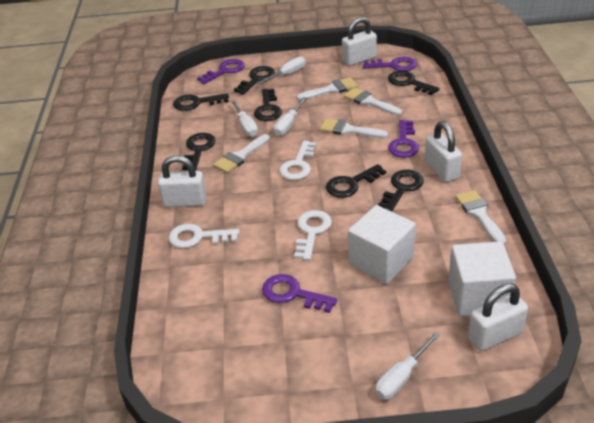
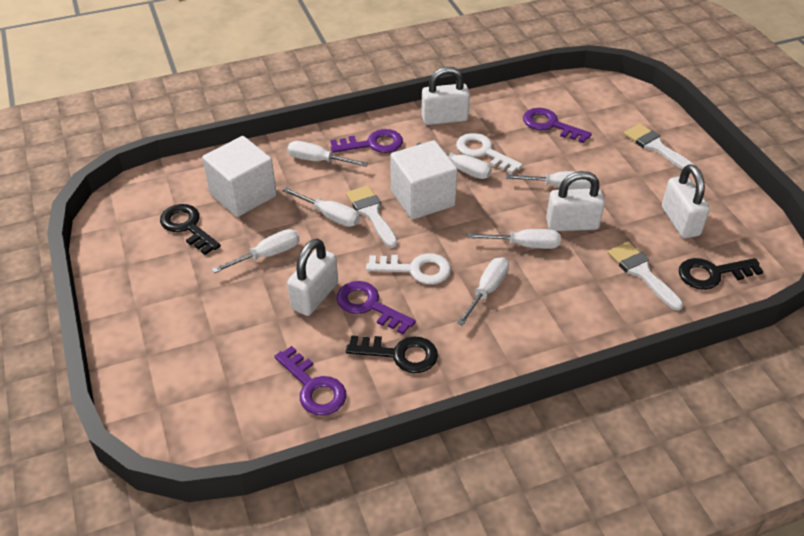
black key: 7 -> 3
white brush: 5 -> 3
white key: 3 -> 2
white screwdriver: 4 -> 7

